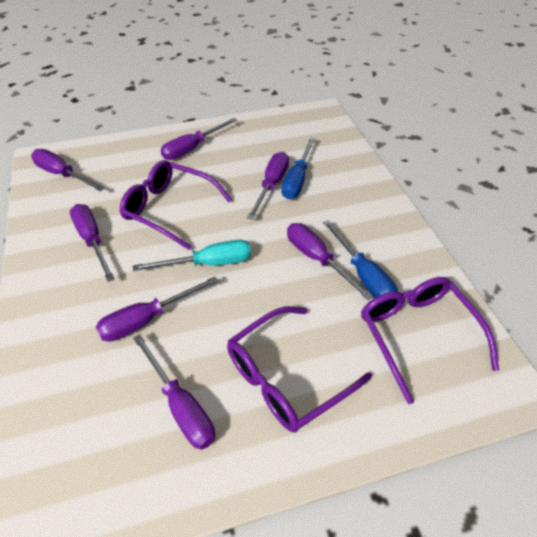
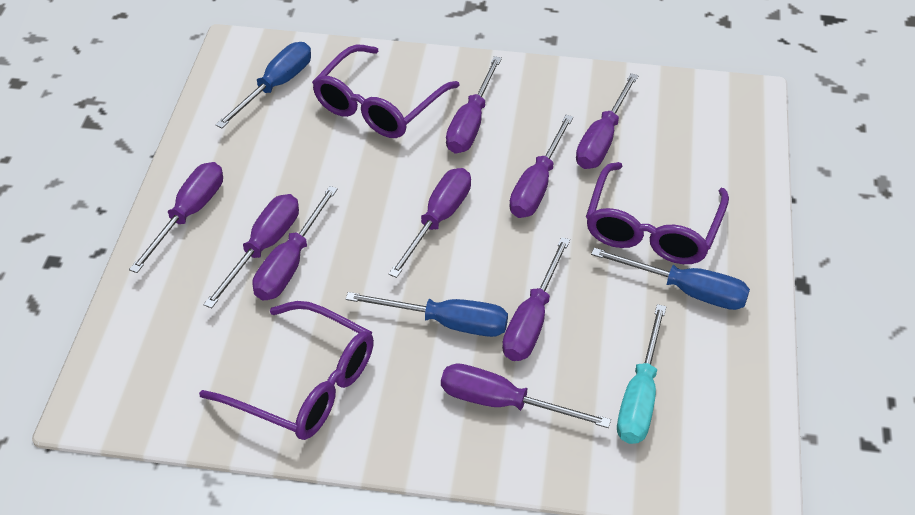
blue screwdriver: 2 -> 3
purple screwdriver: 7 -> 9

